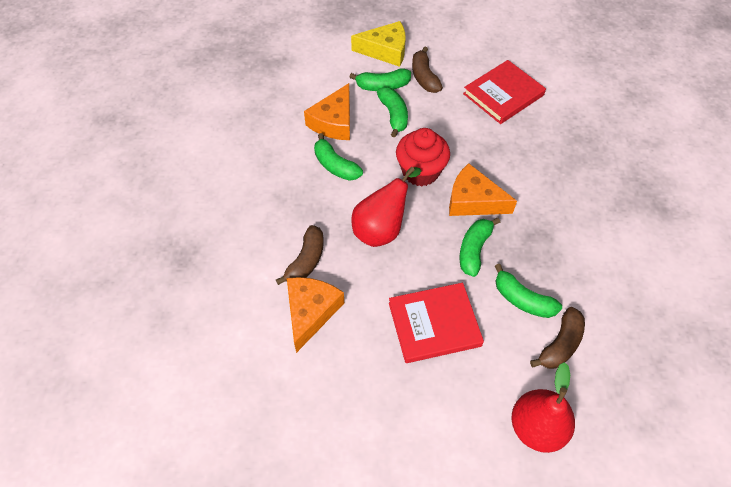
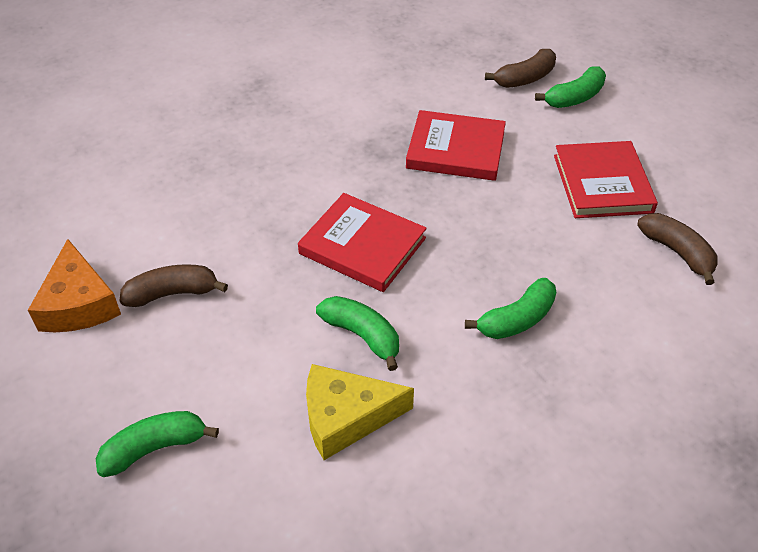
green banana: 5 -> 4
orange cheese: 3 -> 1
red book: 2 -> 3
red cupcake: 1 -> 0
red pear: 2 -> 0

